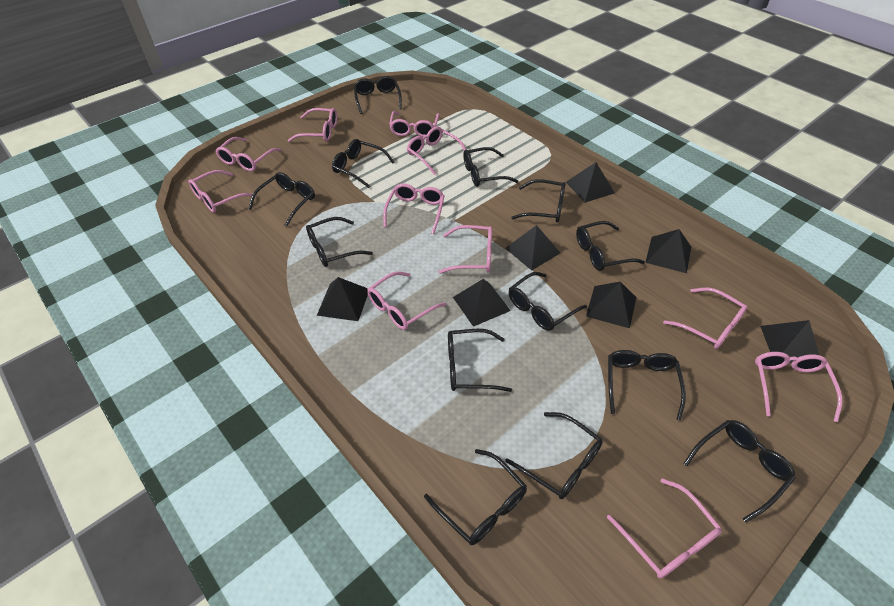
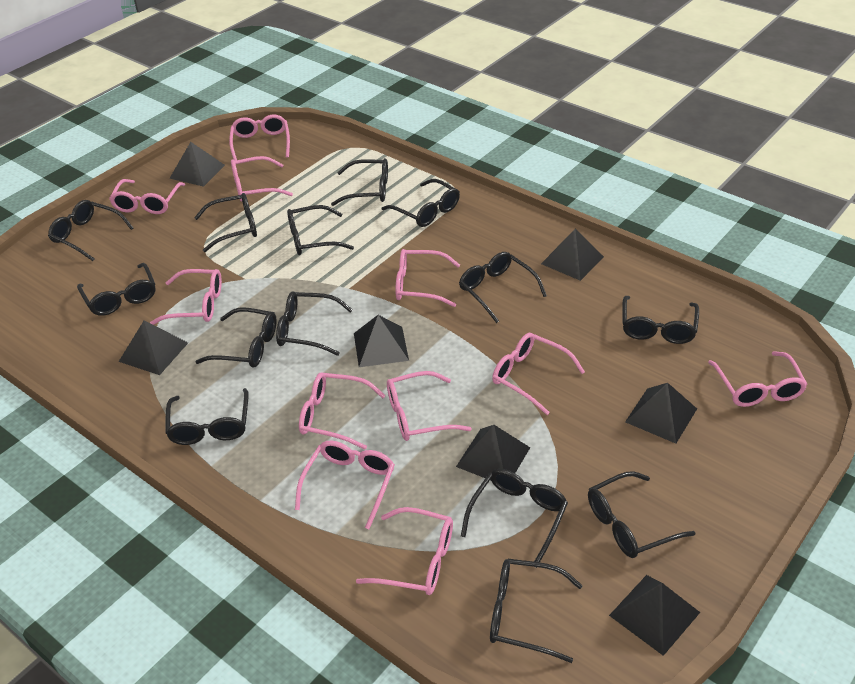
black glasses: 13 -> 14

